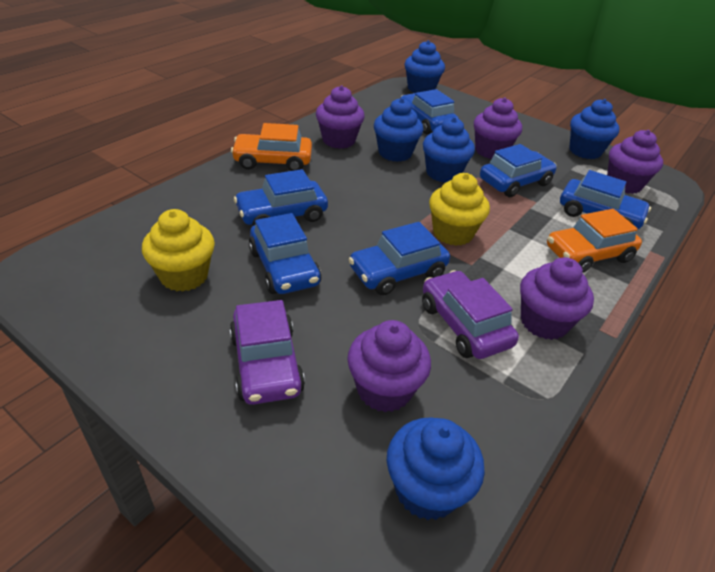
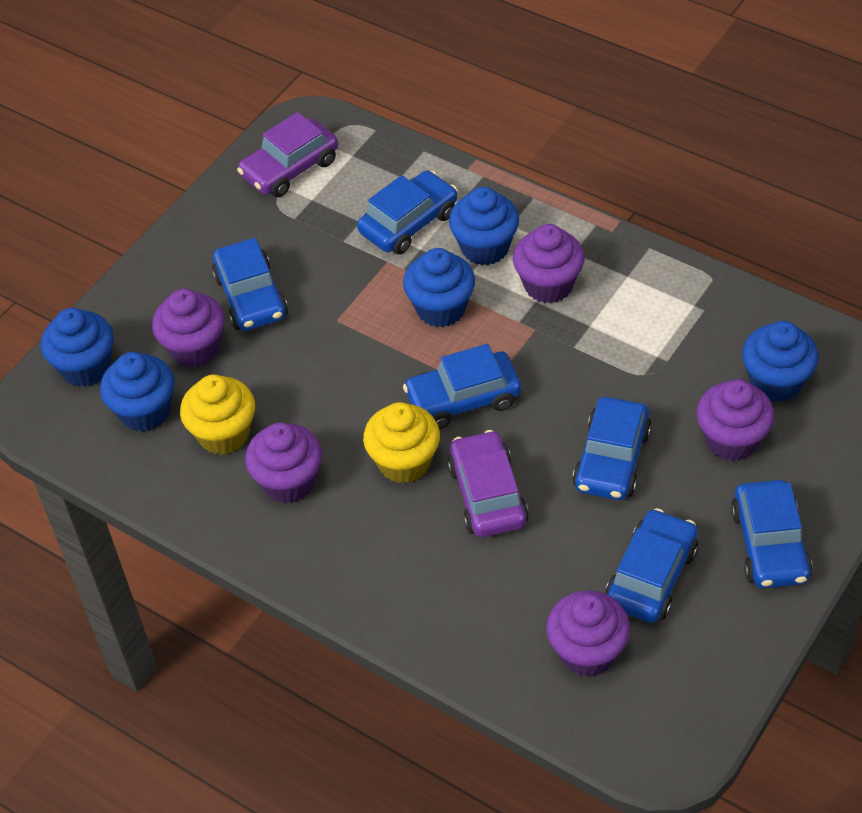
orange car: 2 -> 0

